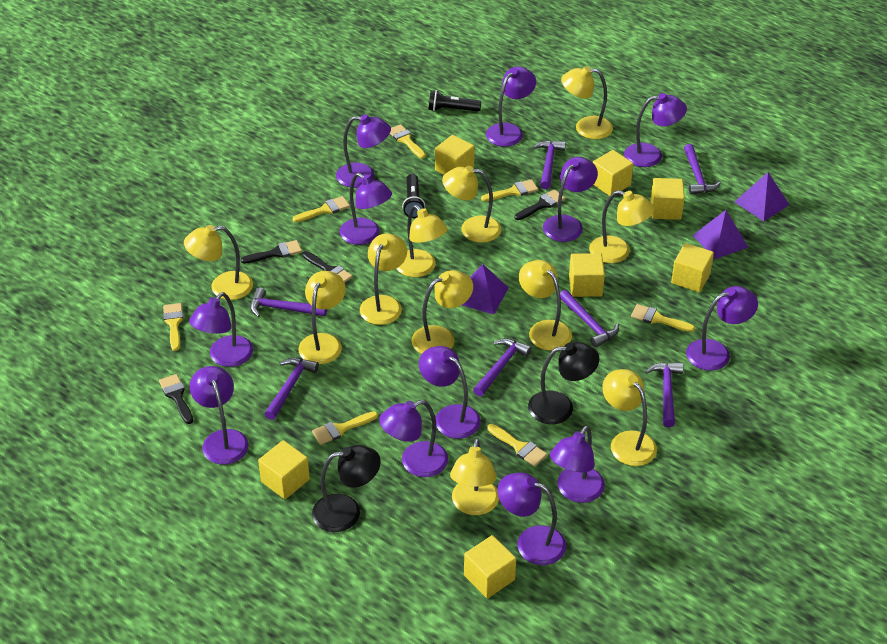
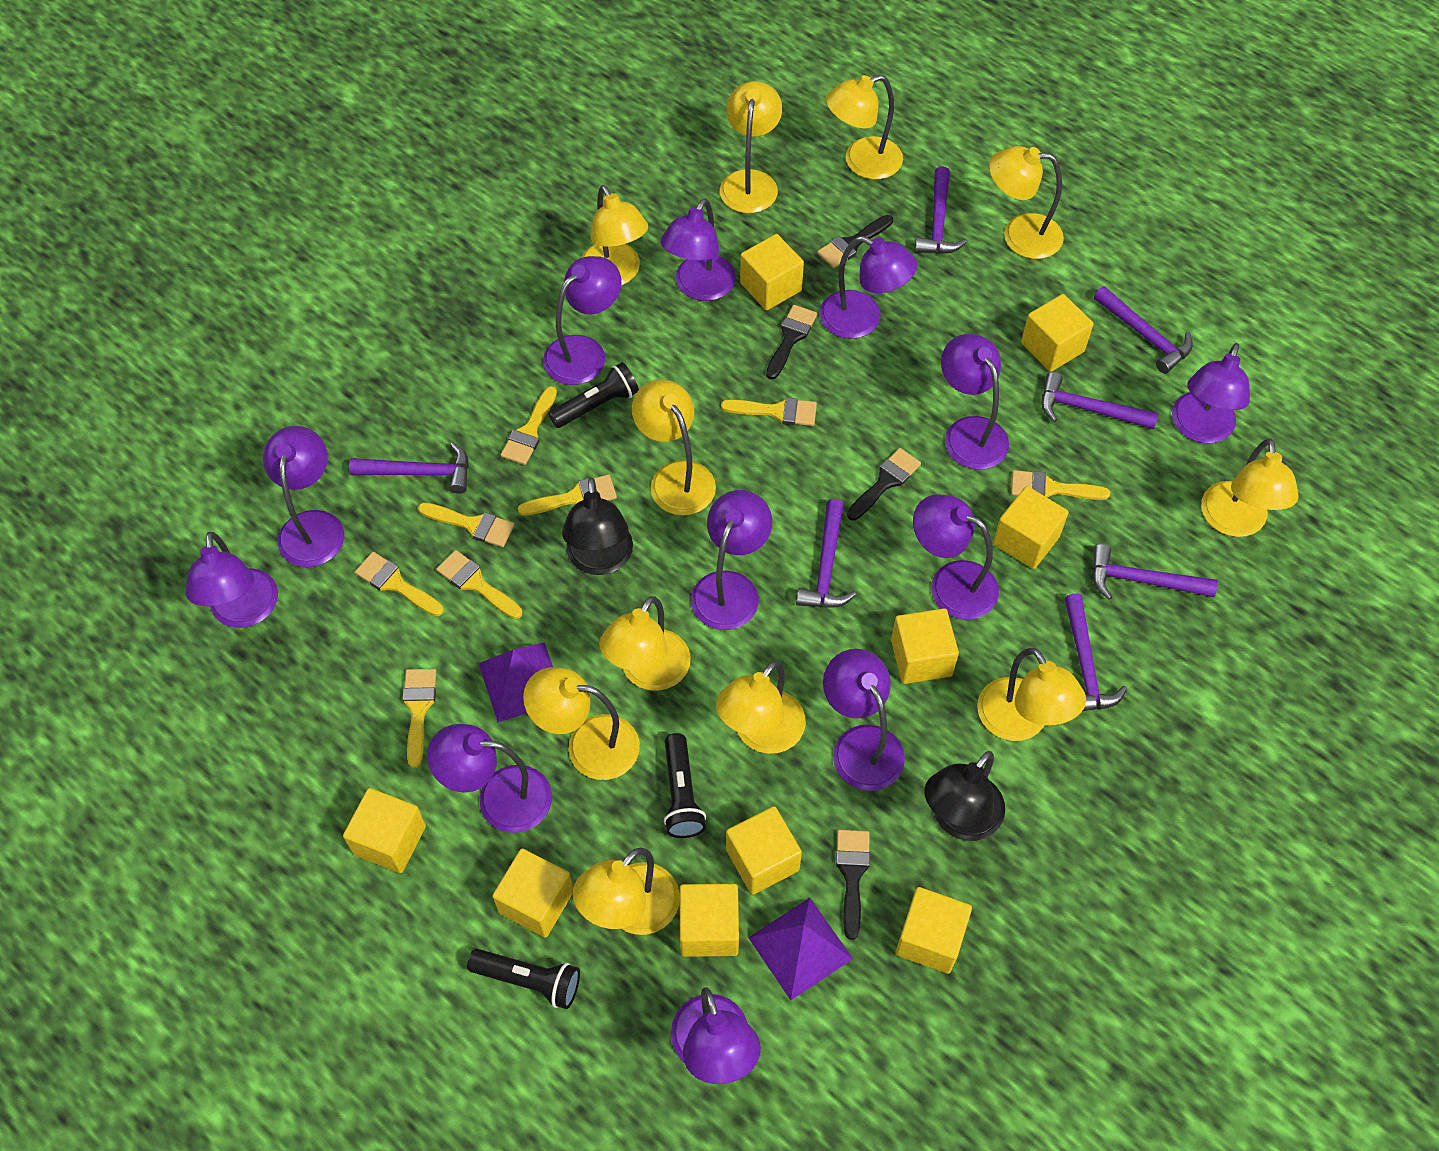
black flashlight: 2 -> 3
purple pyramid: 3 -> 2
yellow brush: 7 -> 8
yellow cube: 7 -> 9

